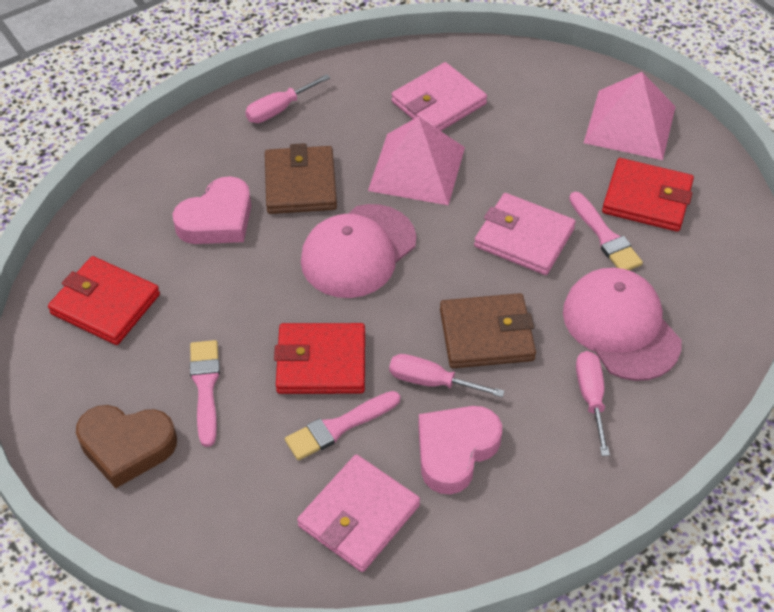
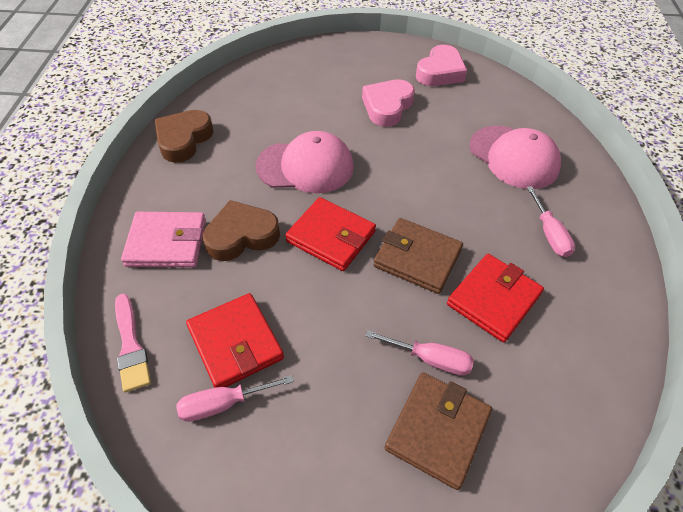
brown heart: 1 -> 2
pink brush: 3 -> 1
pink pyramid: 2 -> 0
pink wallet: 3 -> 1

